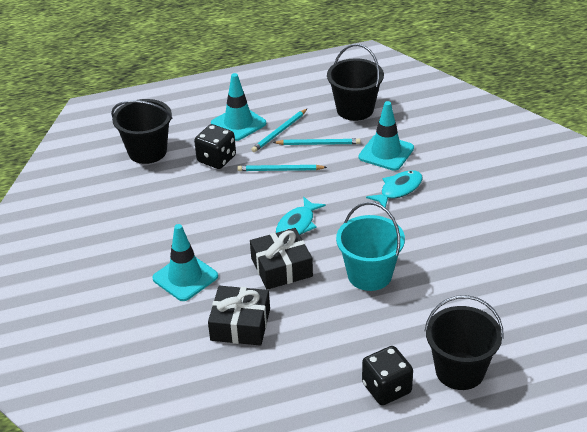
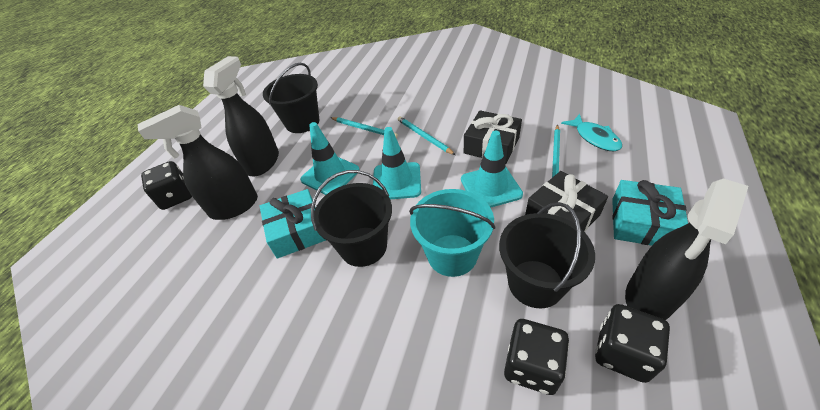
black dice: 2 -> 3
black spray bottle: 0 -> 3
turquoise fish: 2 -> 1
turquoise gift: 0 -> 2

